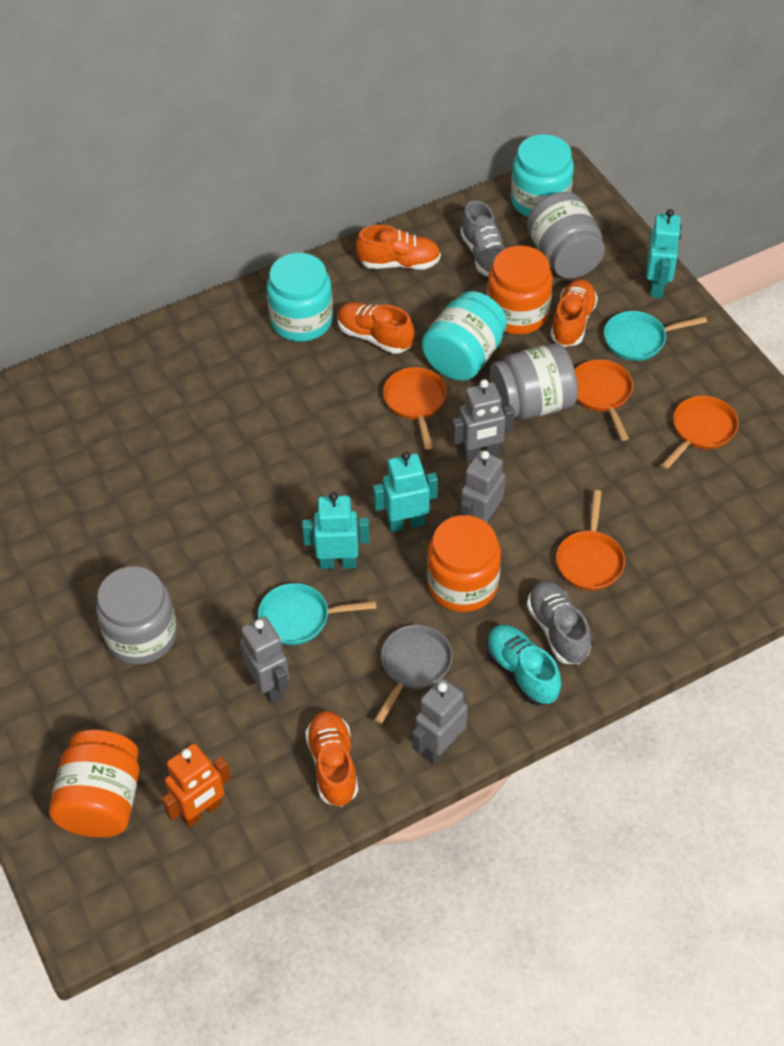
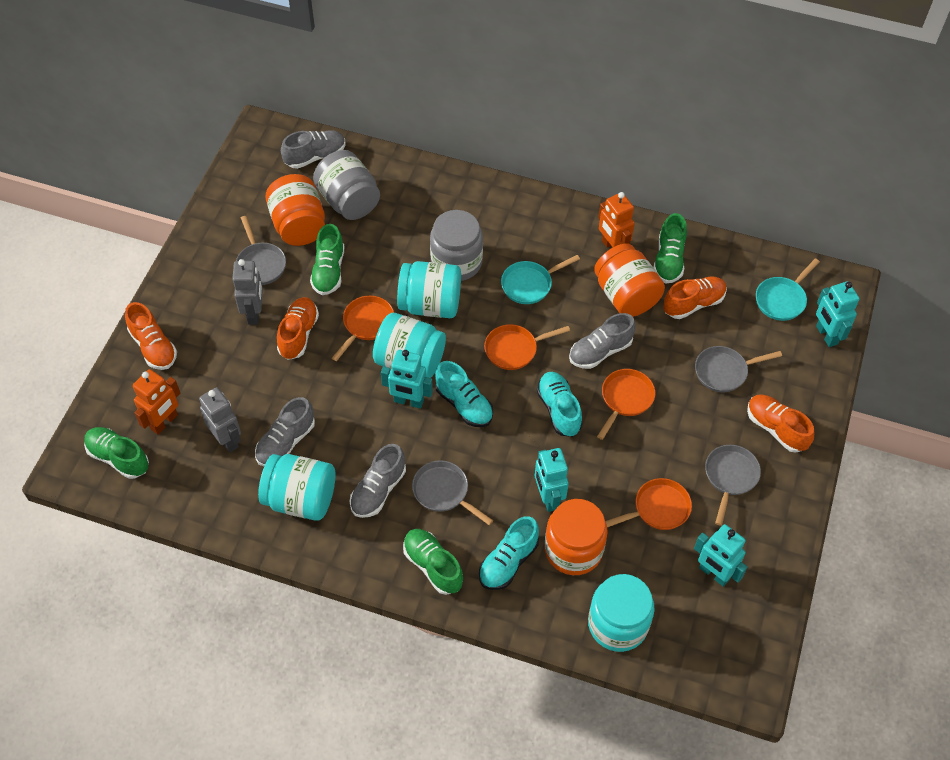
green shoe: 0 -> 4
grey jar: 3 -> 2
grey pan: 1 -> 4
grey robot: 4 -> 2
grey shoe: 2 -> 4
orange robot: 1 -> 2
turquoise jar: 3 -> 4
turquoise robot: 3 -> 4
turquoise shoe: 1 -> 3

